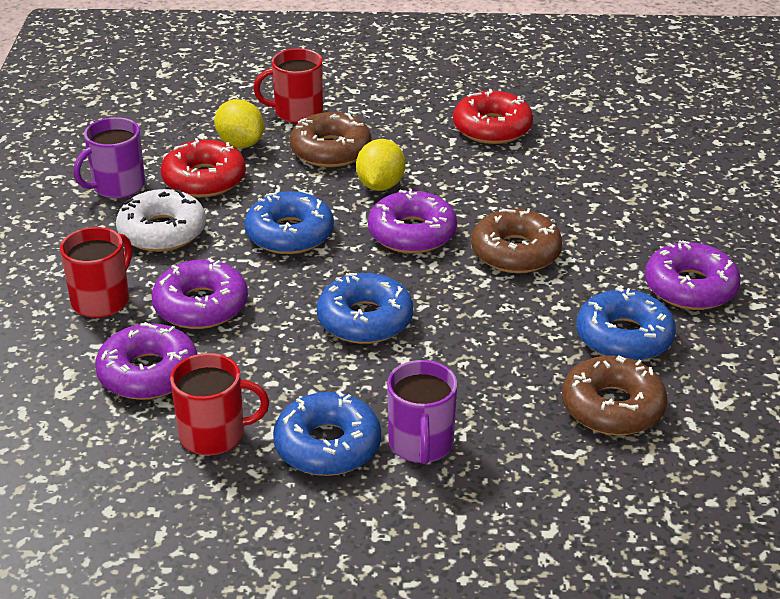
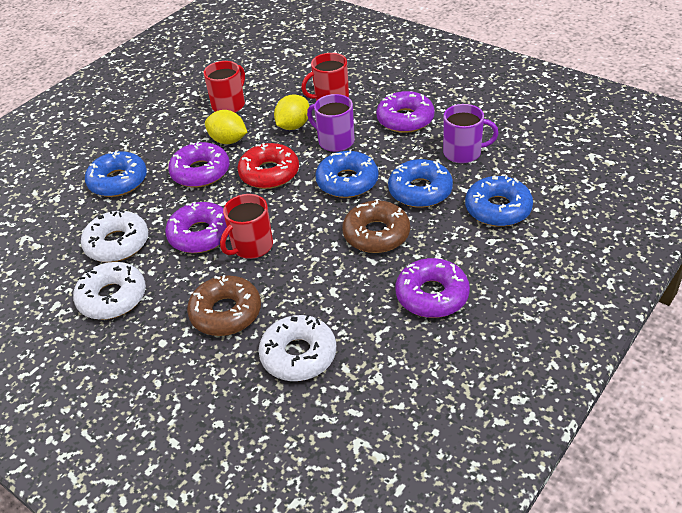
brown donut: 3 -> 2
red donut: 2 -> 1
white donut: 1 -> 3

